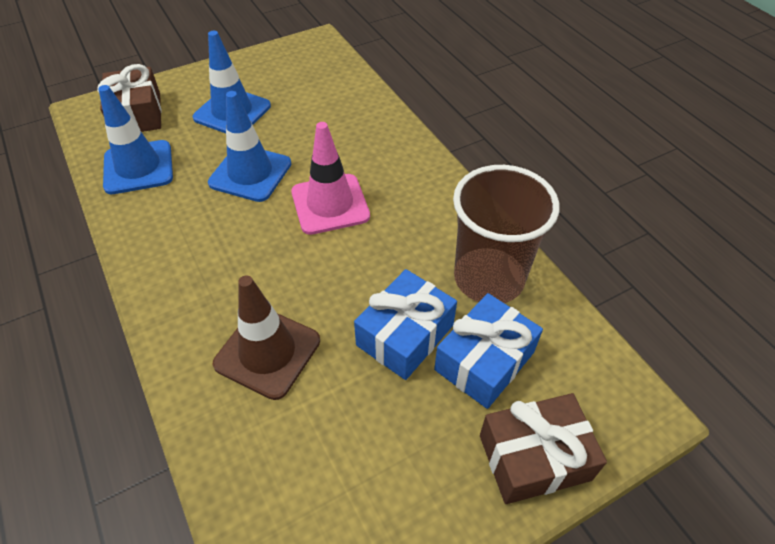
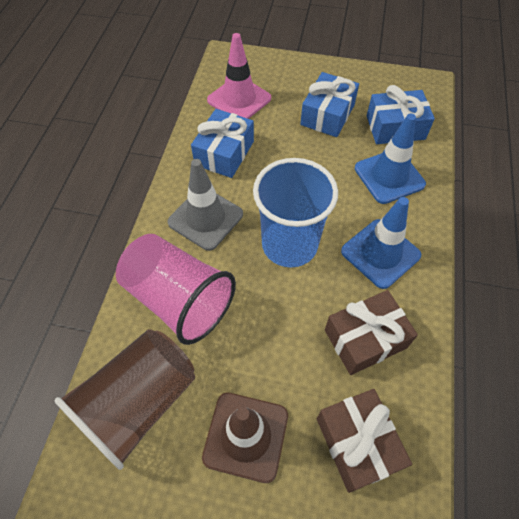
blue cup: 0 -> 1
blue gift: 2 -> 3
blue traffic cone: 3 -> 2
grey traffic cone: 0 -> 1
pink cup: 0 -> 1

